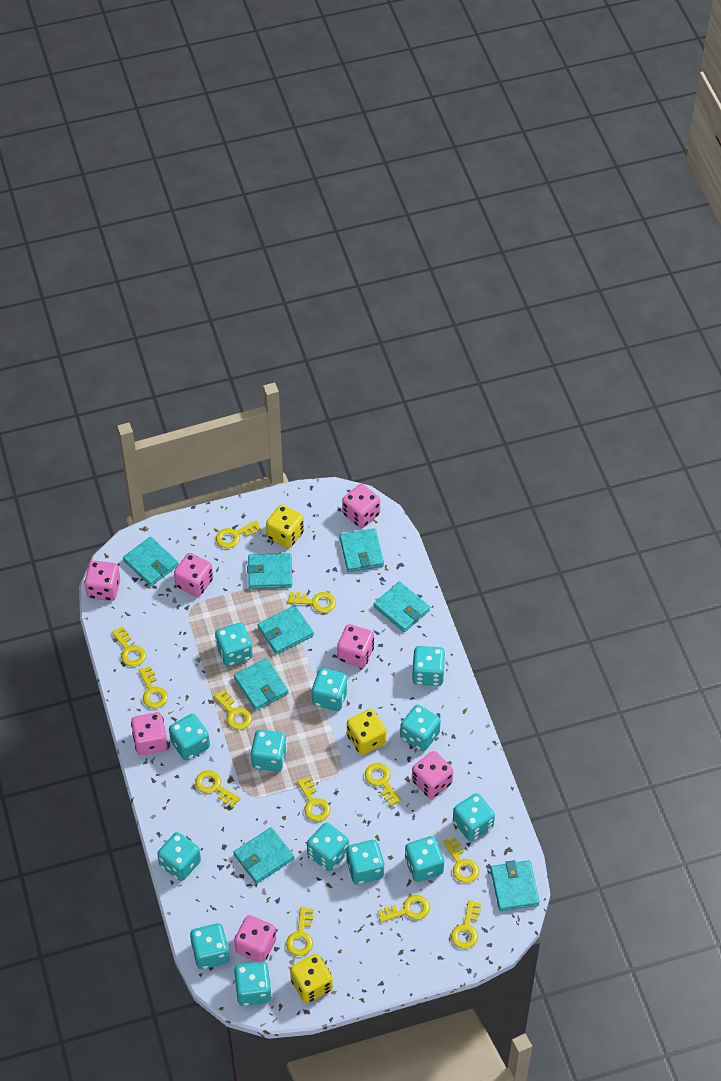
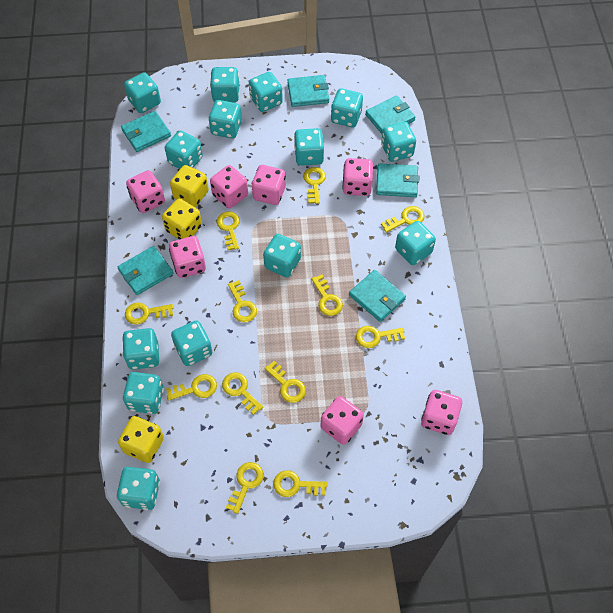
turquoise dice: 13 -> 14
turquoise wallet: 8 -> 6

